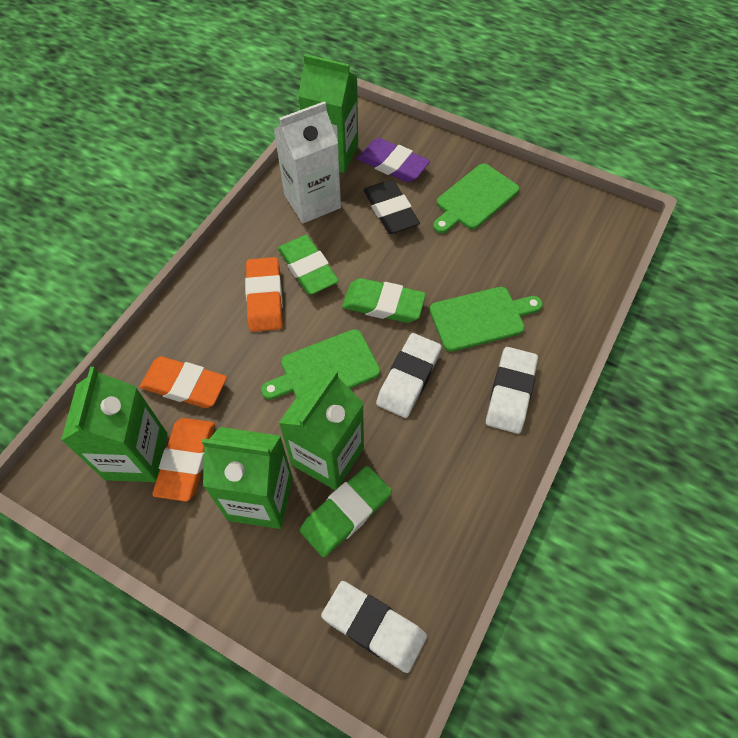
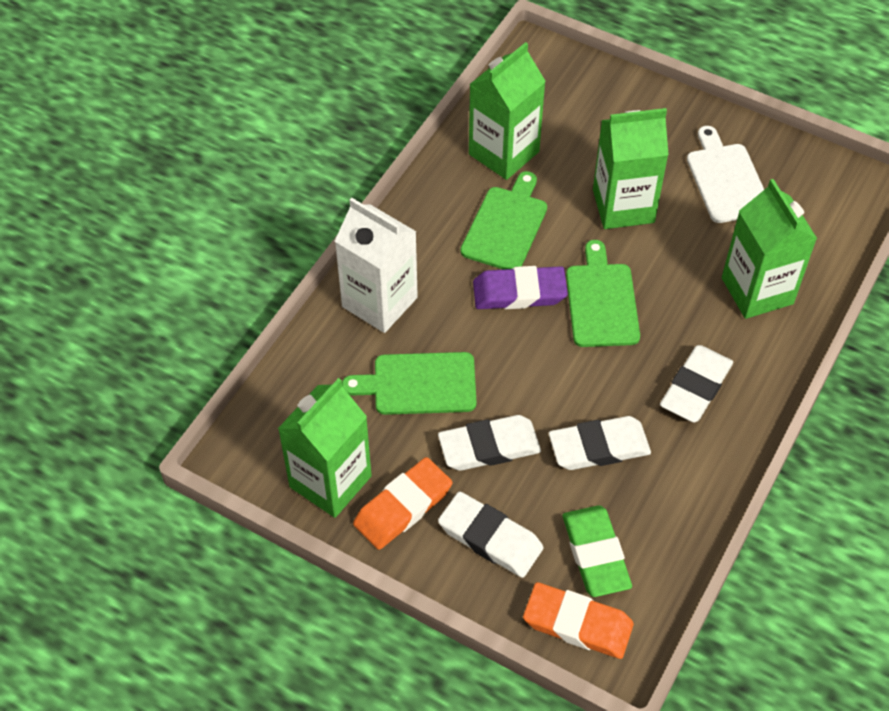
black eraser: 1 -> 0
green eraser: 3 -> 1
orange eraser: 3 -> 2
white cutting board: 0 -> 1
white eraser: 3 -> 4

